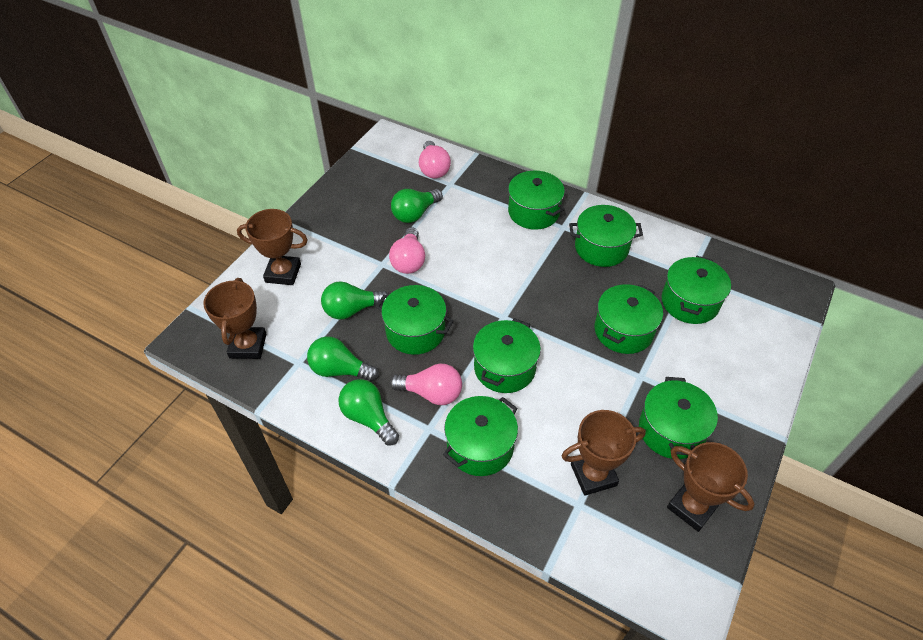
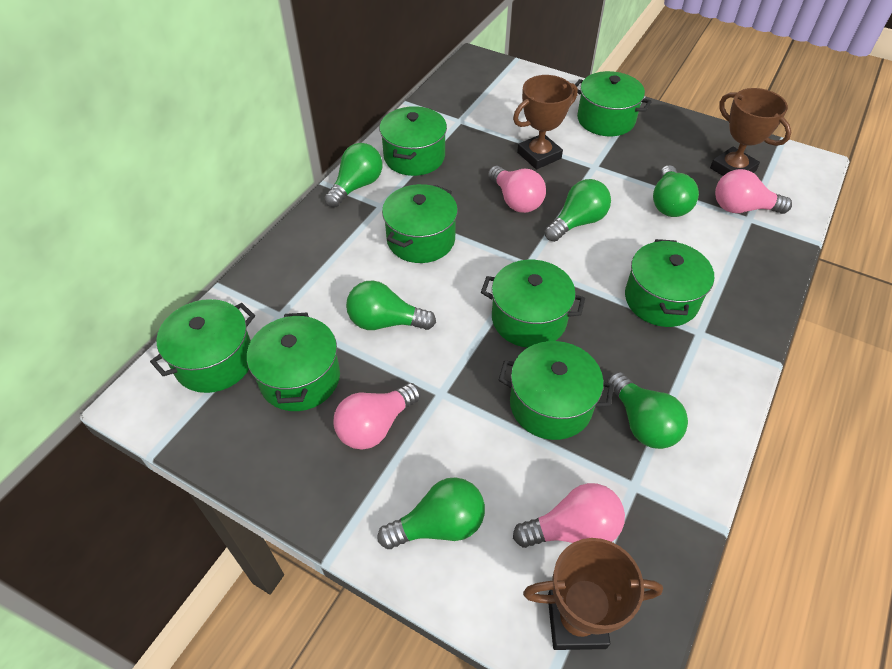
brown trophy: 4 -> 3
green light bulb: 4 -> 6
pink light bulb: 3 -> 4

